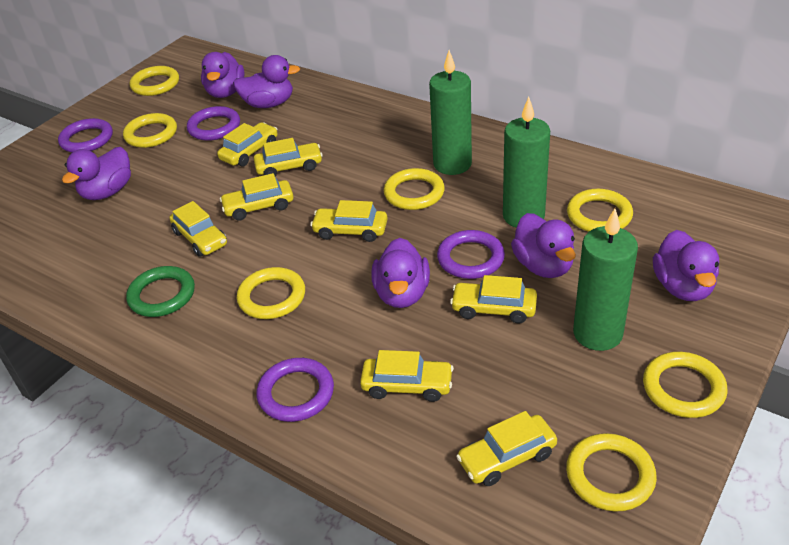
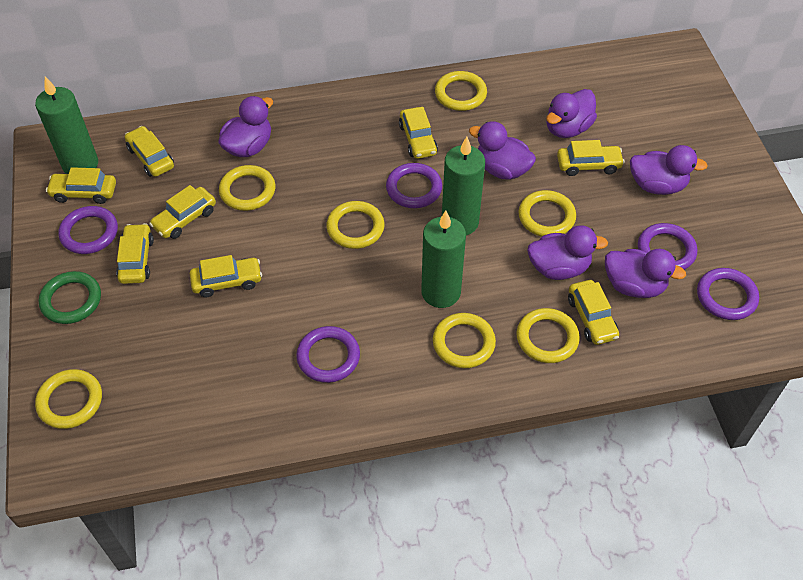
purple ring: 4 -> 5

